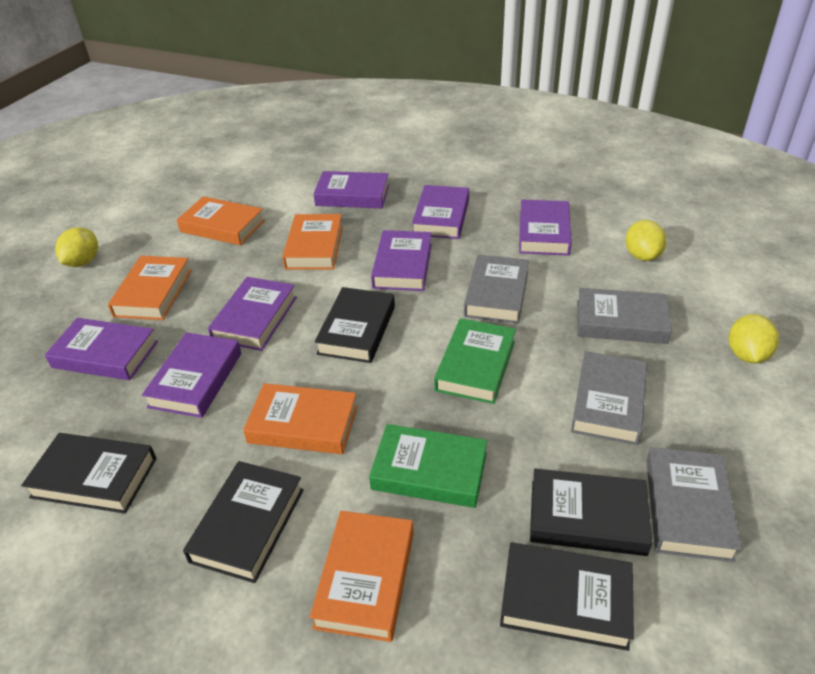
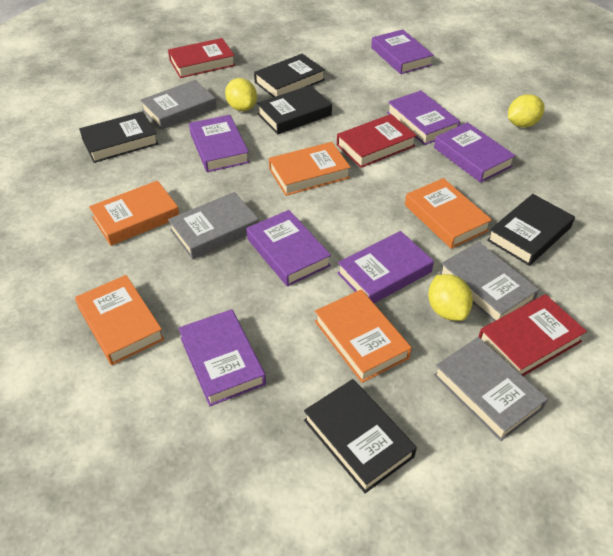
green book: 2 -> 0
red book: 0 -> 3

